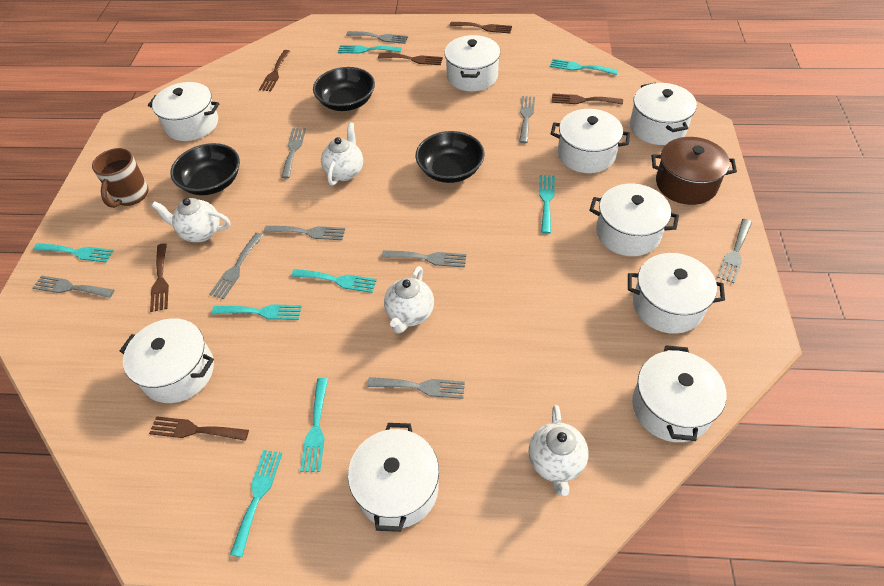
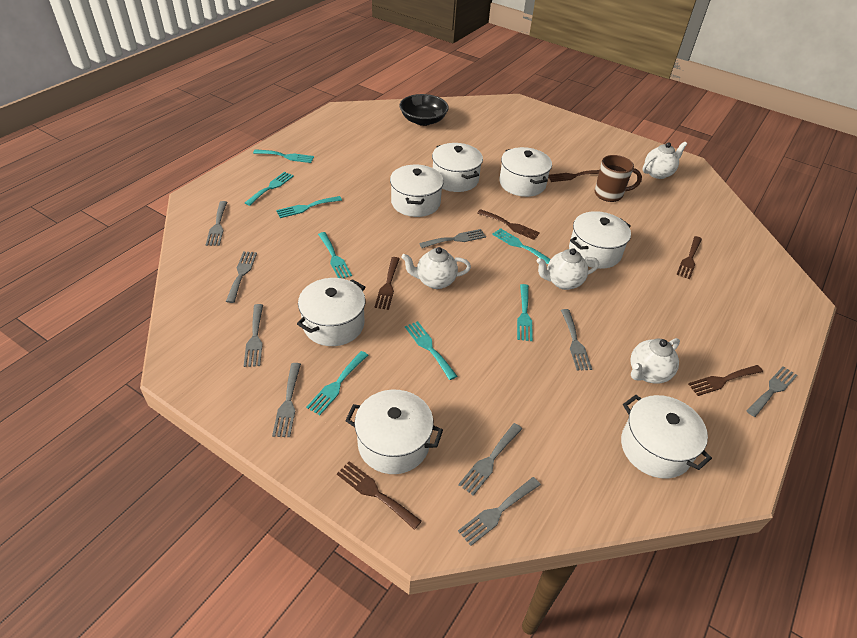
black bowl: 3 -> 1
brown pot: 1 -> 0
white pot: 9 -> 7

